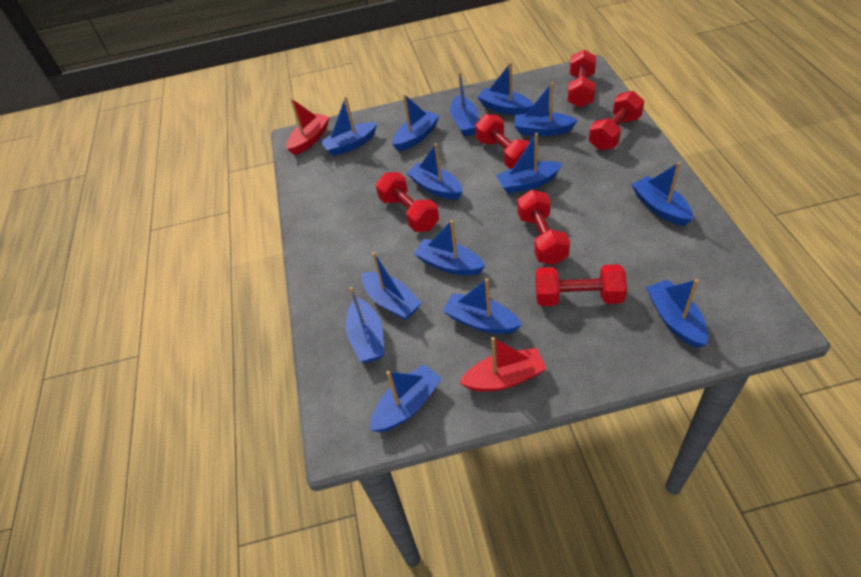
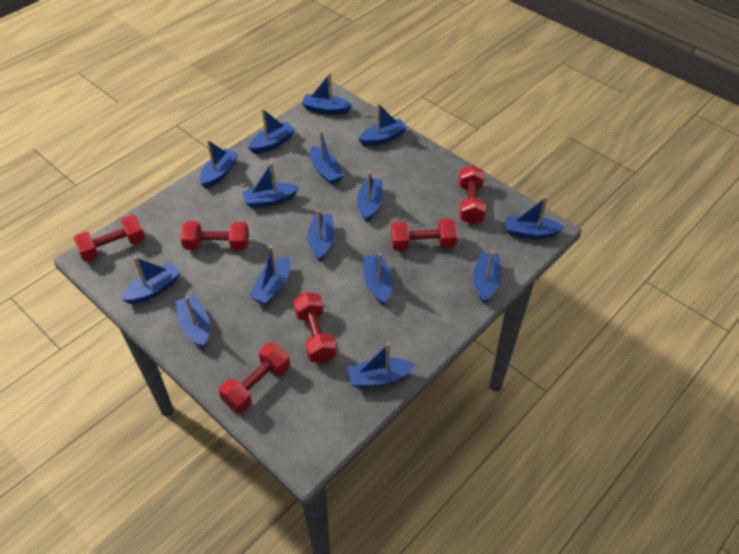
blue boat: 14 -> 15
red boat: 2 -> 0

